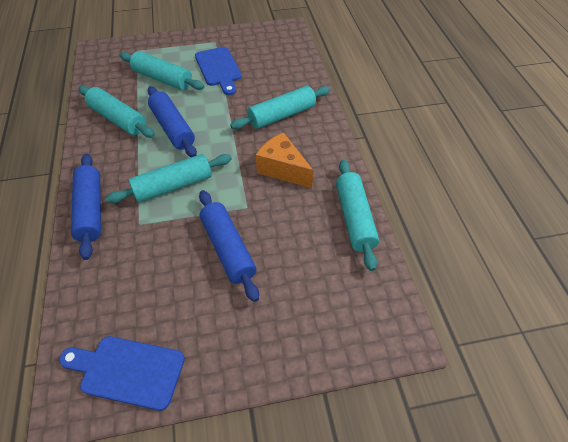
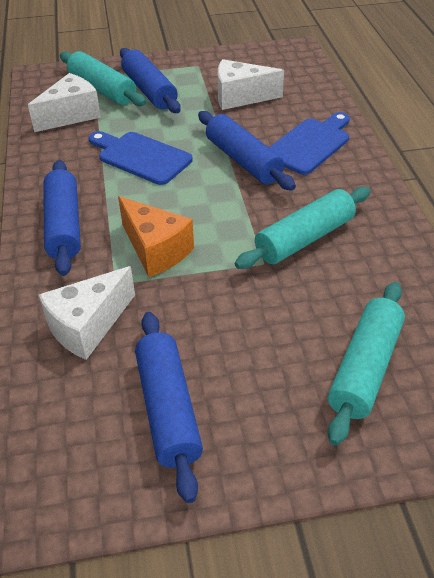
blue rolling pin: 3 -> 4
turquoise rolling pin: 5 -> 3
white cheese: 0 -> 3

